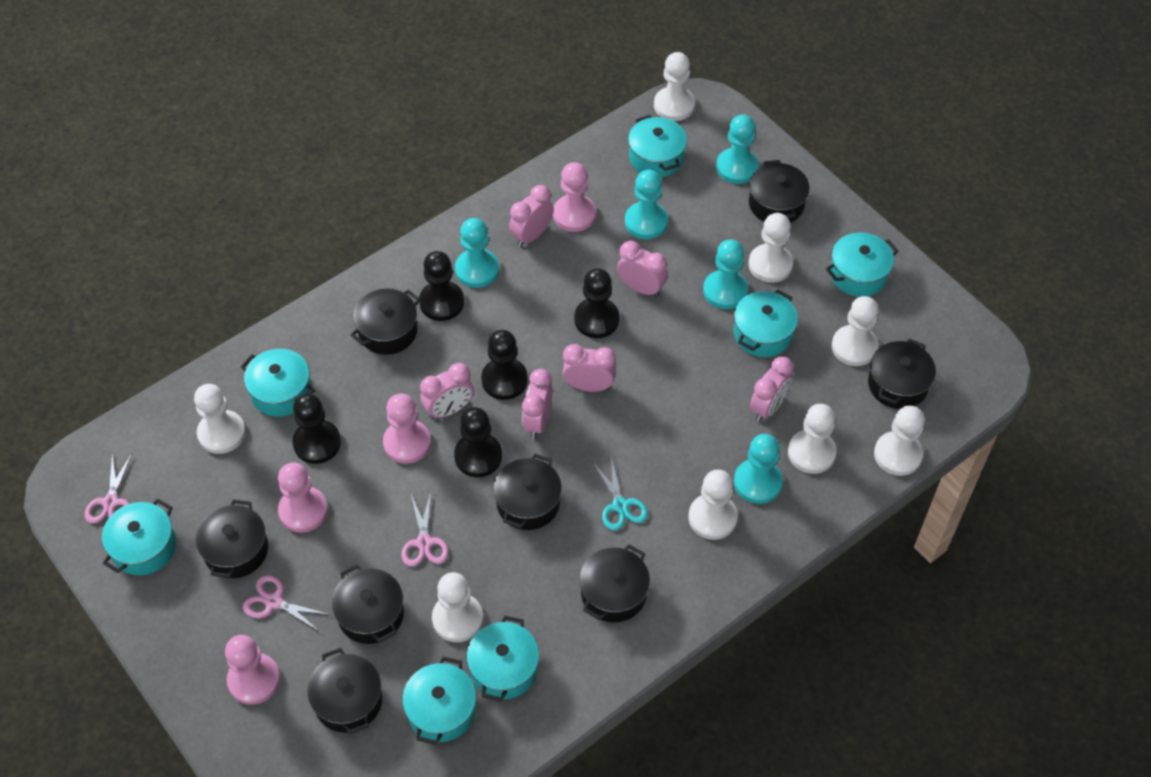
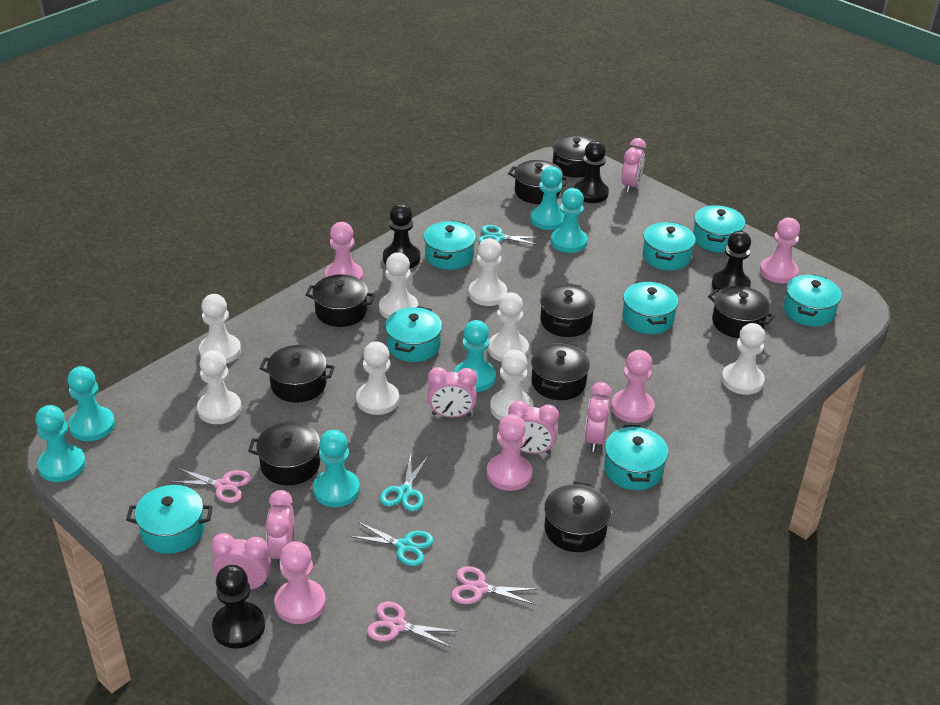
black pawn: 5 -> 4
black pot: 8 -> 9
pink pawn: 4 -> 5
turquoise pawn: 5 -> 6
turquoise pot: 7 -> 8
turquoise scissors: 1 -> 3

